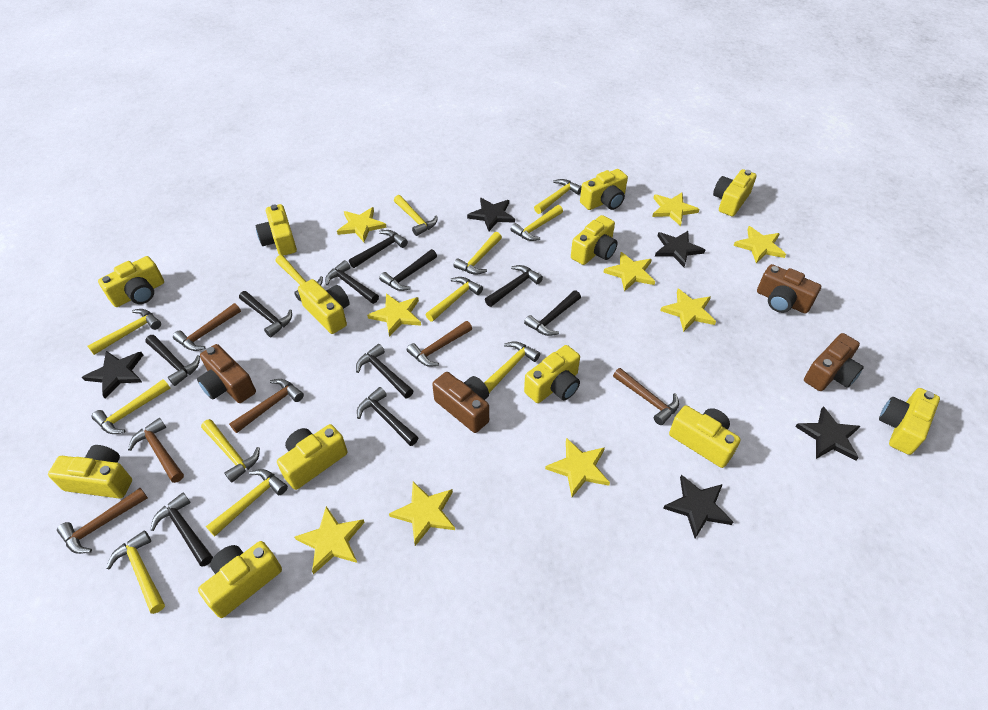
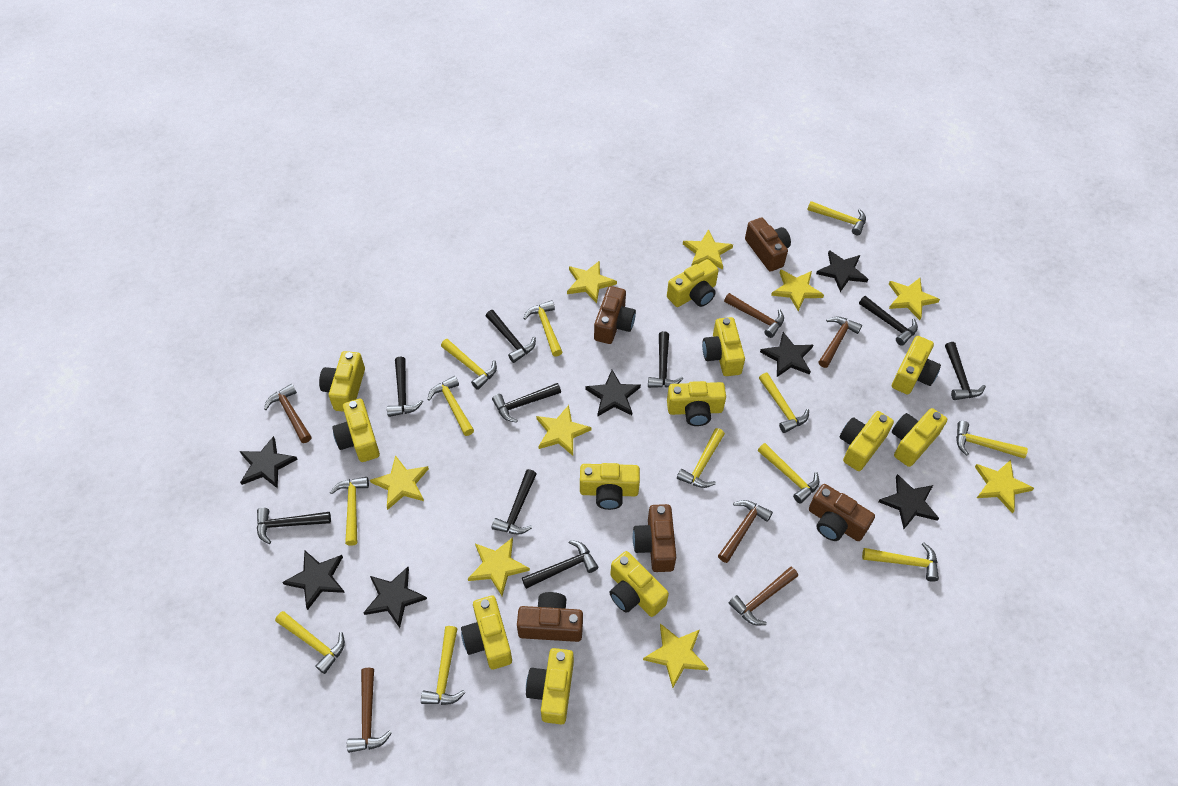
black hammer: 10 -> 9
black star: 5 -> 7
brown camera: 4 -> 5

